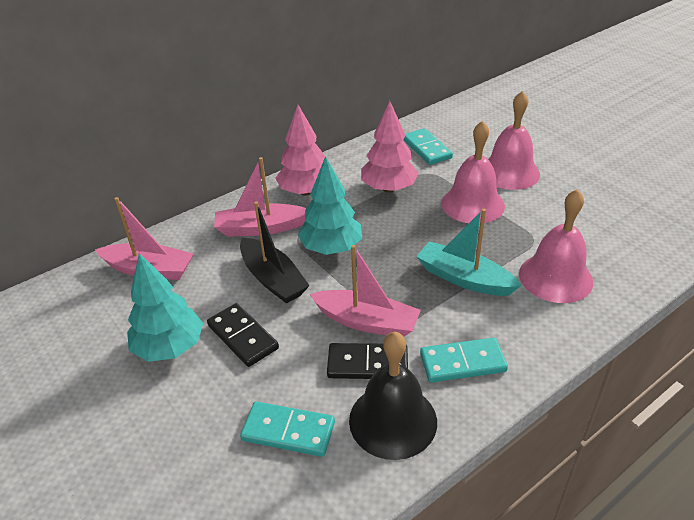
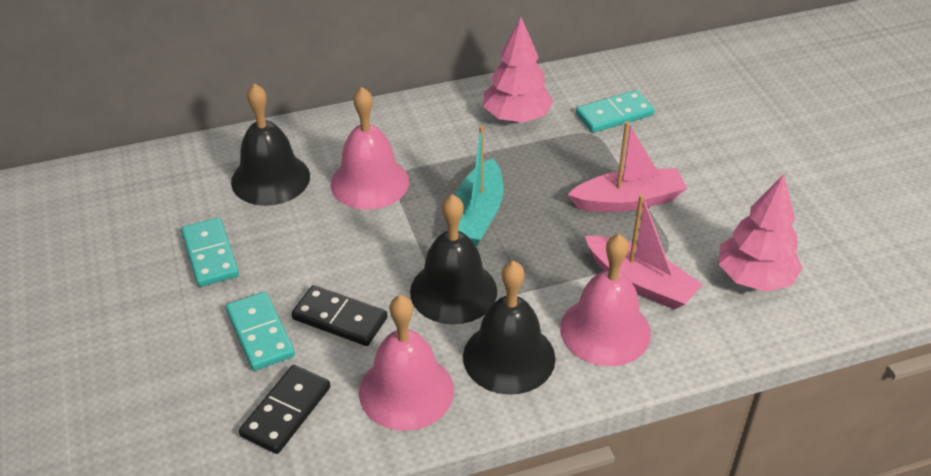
black bell: 1 -> 3
black boat: 1 -> 0
pink boat: 3 -> 2
turquoise tree: 2 -> 0

